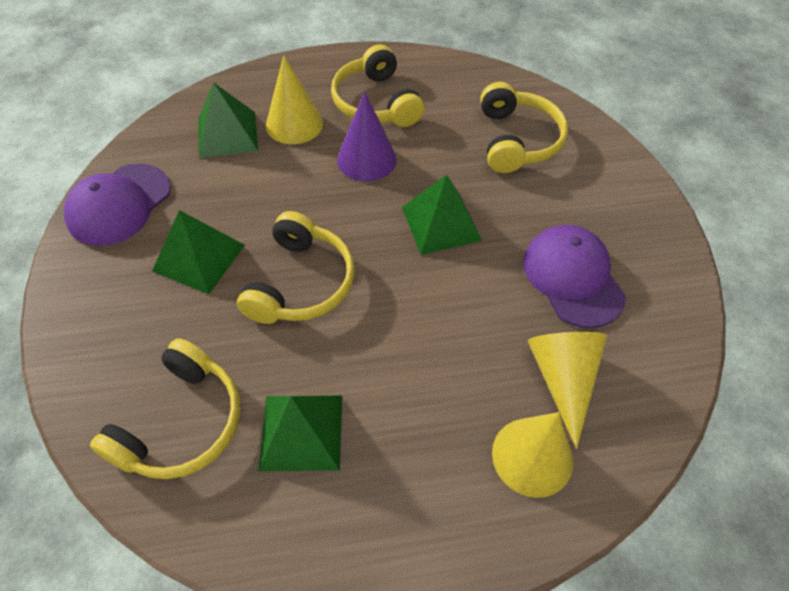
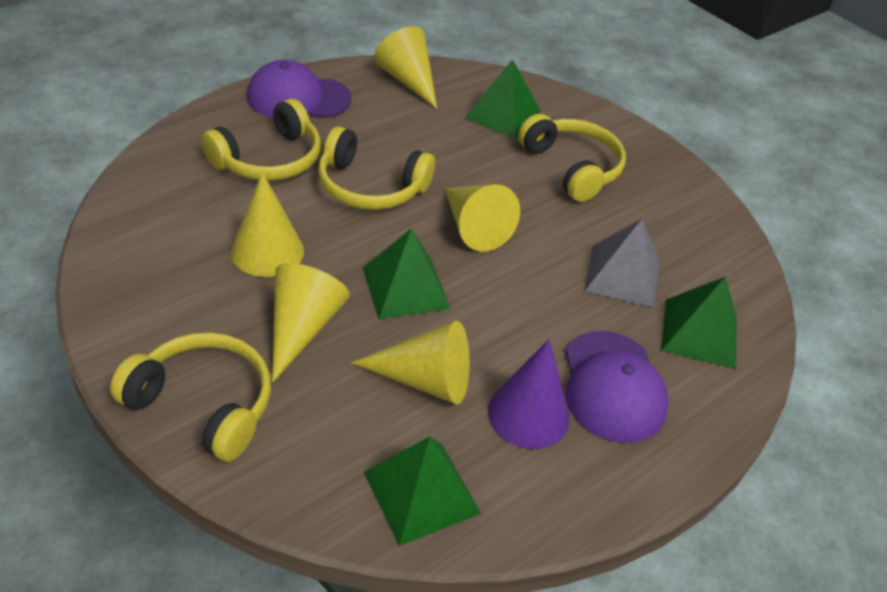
grey pyramid: 0 -> 1
yellow cone: 3 -> 5

